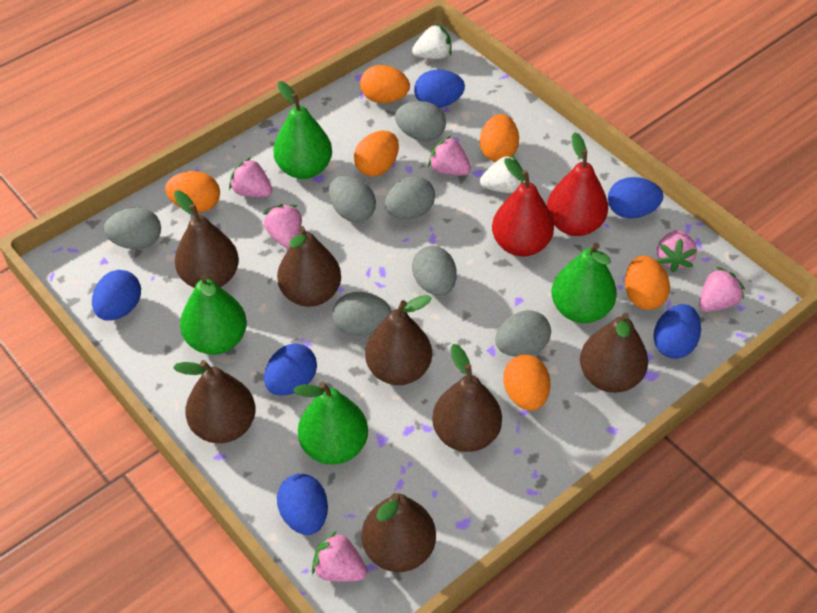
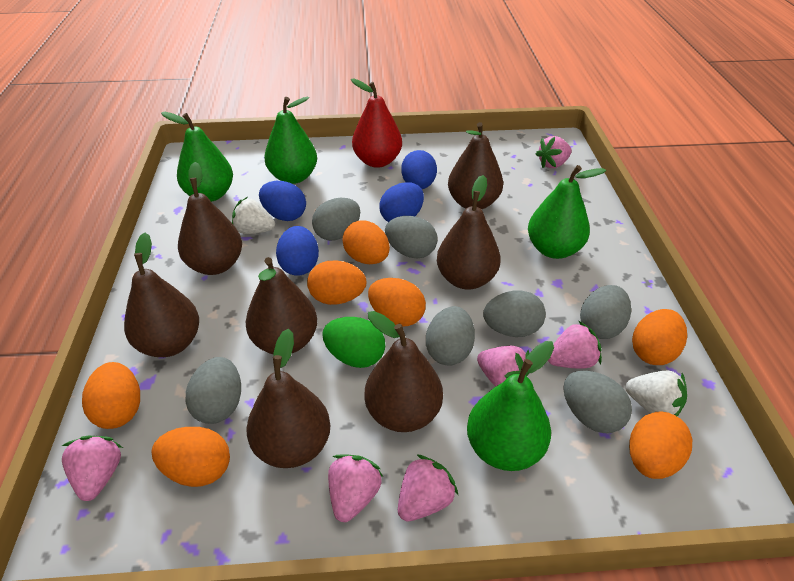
blue egg: 6 -> 4
green egg: 0 -> 1
orange egg: 6 -> 7
red pear: 2 -> 1

